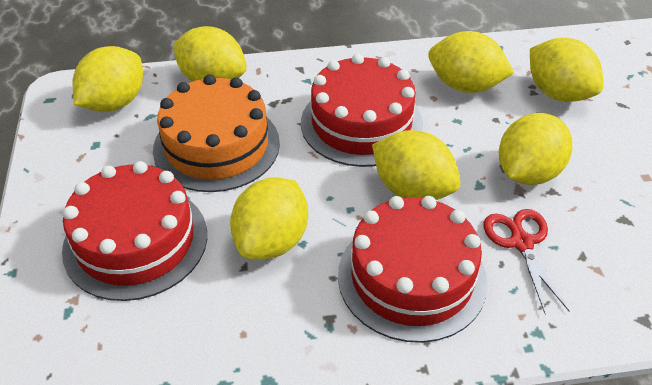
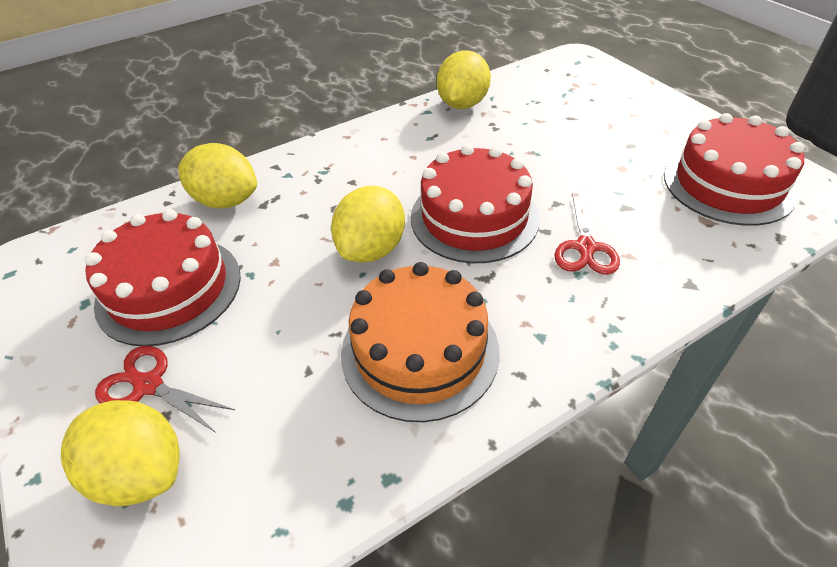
red scissors: 1 -> 2
yellow lemon: 7 -> 4

